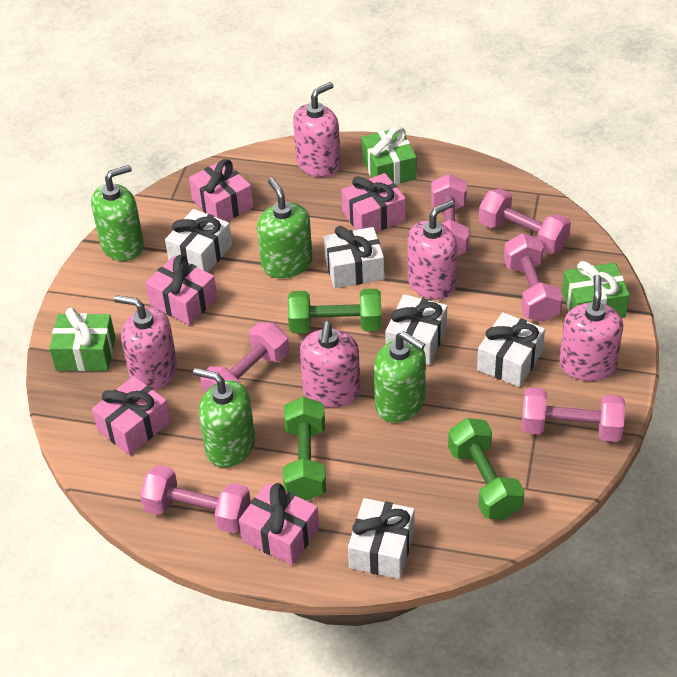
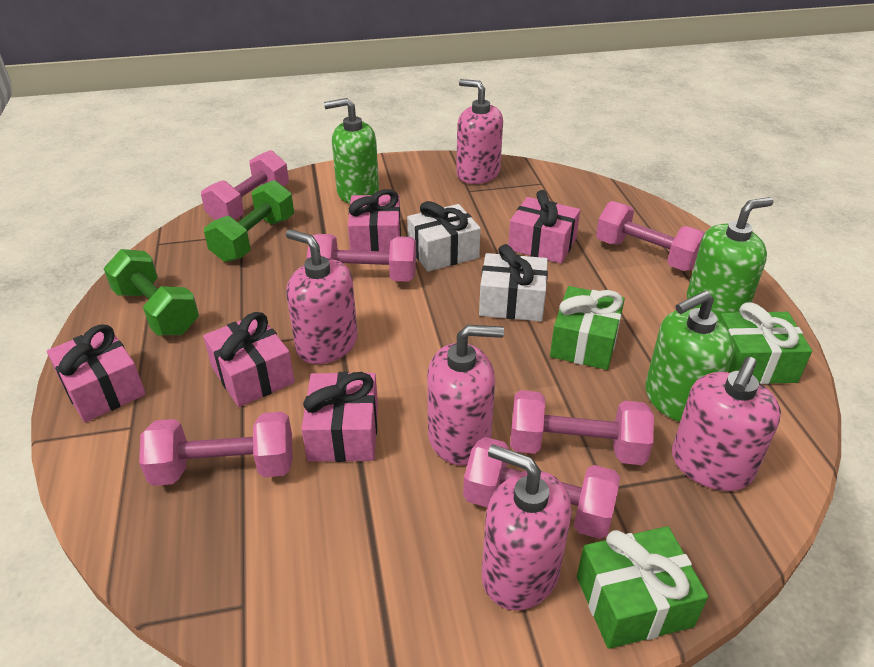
green dumbbell: 3 -> 2
green soap dispenser: 4 -> 3
white gift: 5 -> 2

